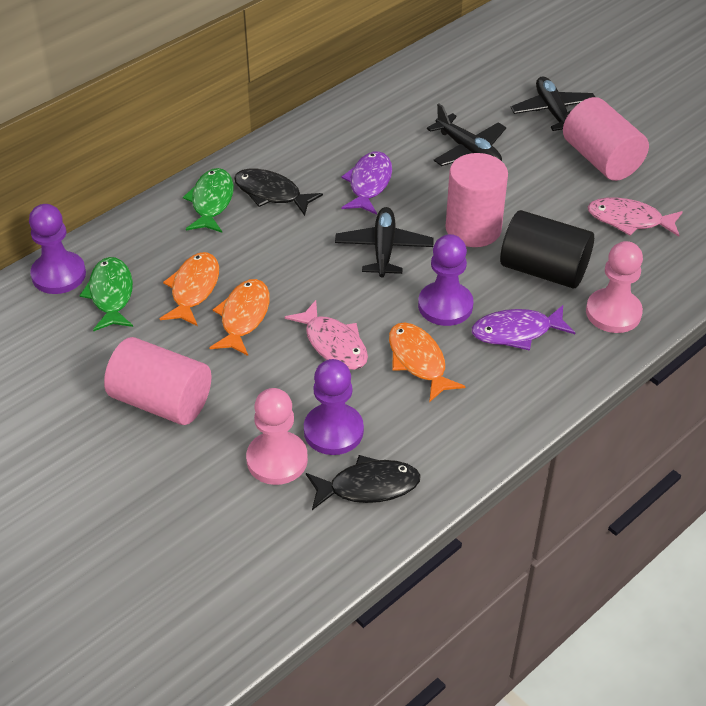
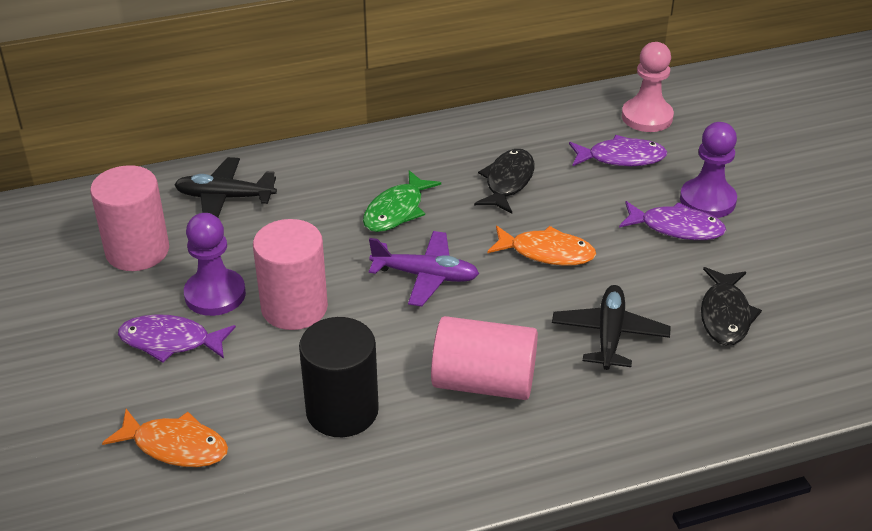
black plane: 3 -> 2
green fish: 2 -> 1
orange fish: 3 -> 2
pink fish: 2 -> 0
pink pawn: 2 -> 1
purple fish: 2 -> 3
purple pawn: 3 -> 2
purple plane: 0 -> 1

